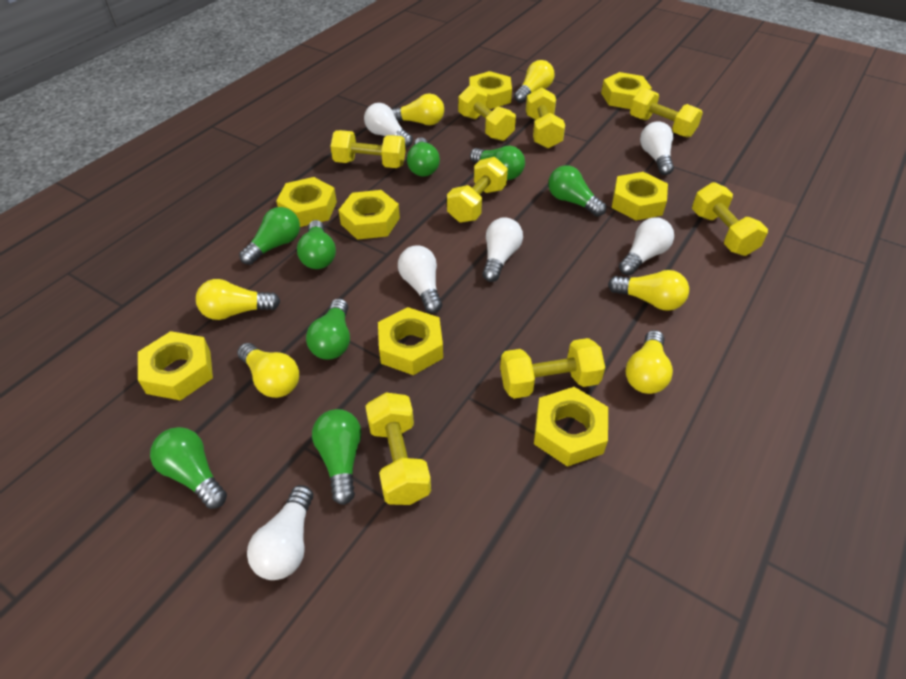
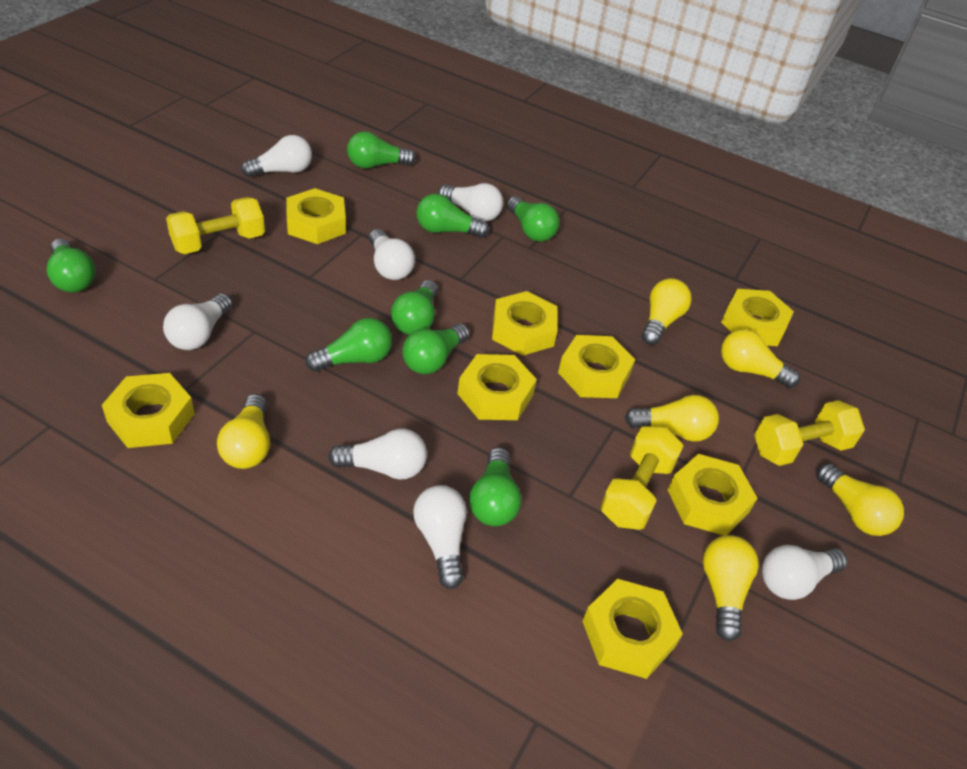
white light bulb: 6 -> 7
yellow dumbbell: 8 -> 3

